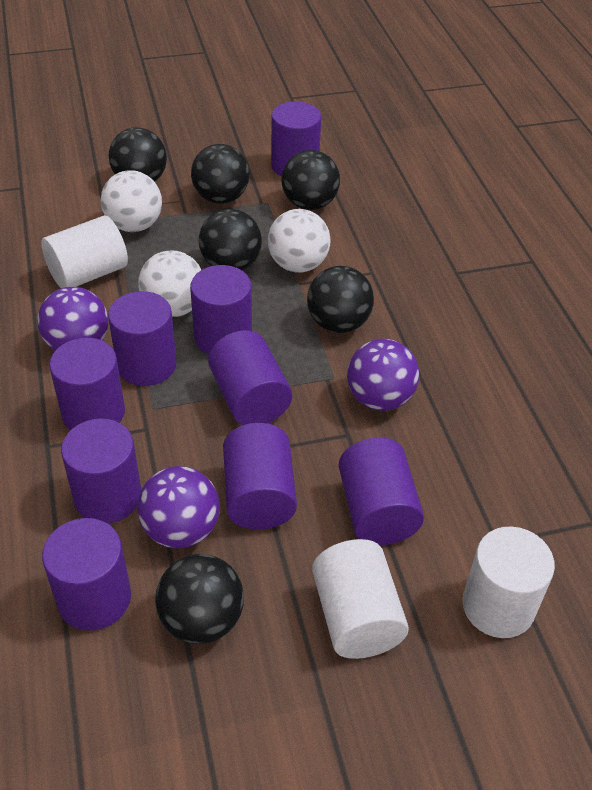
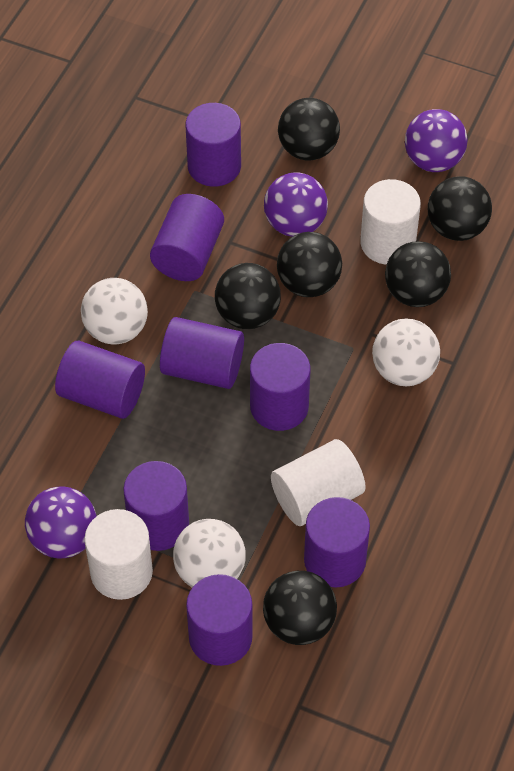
purple cylinder: 9 -> 8

